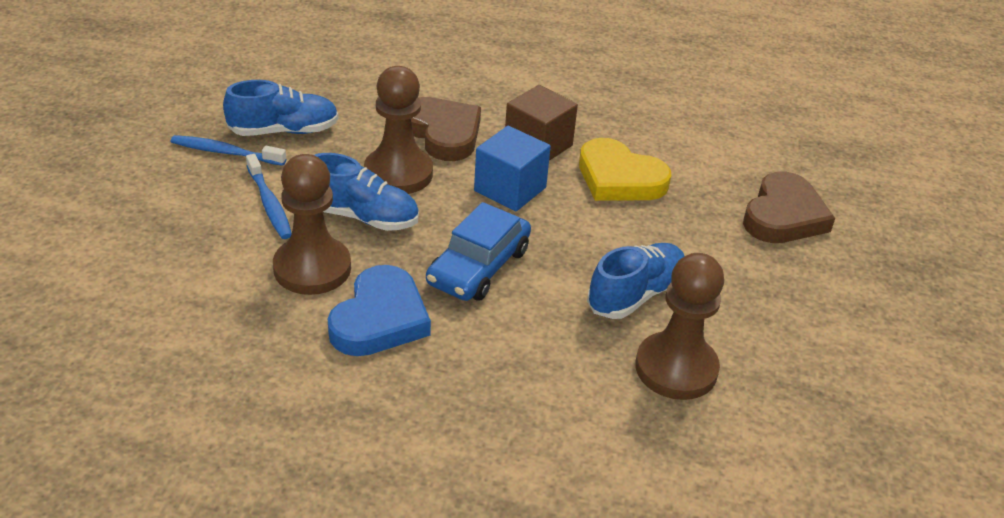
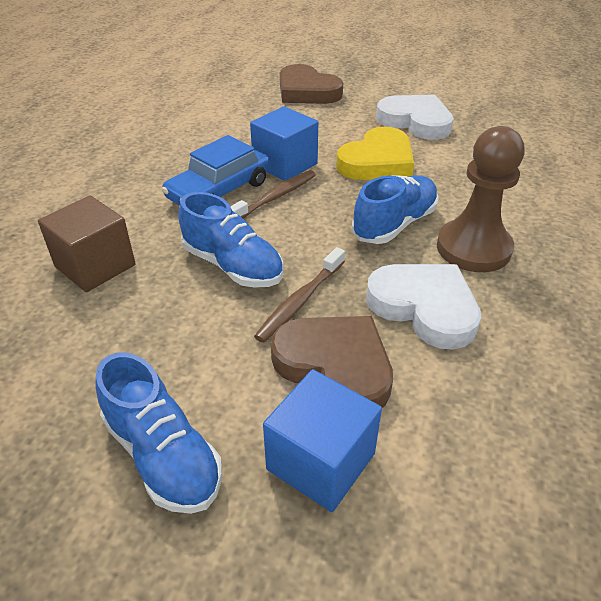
blue cube: 1 -> 2
blue heart: 1 -> 0
blue toothbrush: 2 -> 0
brown pawn: 3 -> 1
brown toothbrush: 0 -> 2
white heart: 0 -> 2

